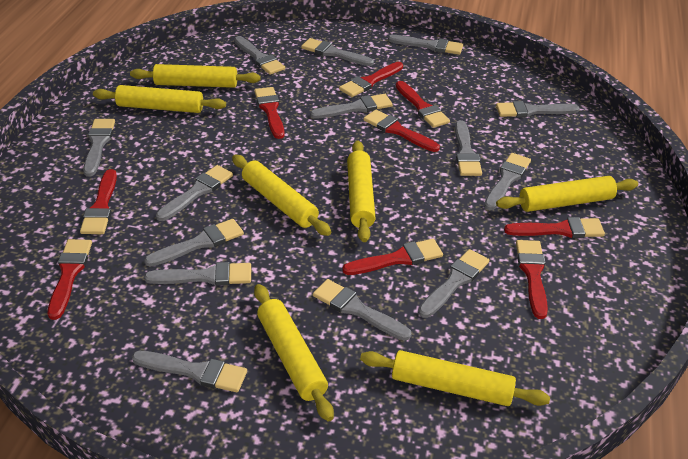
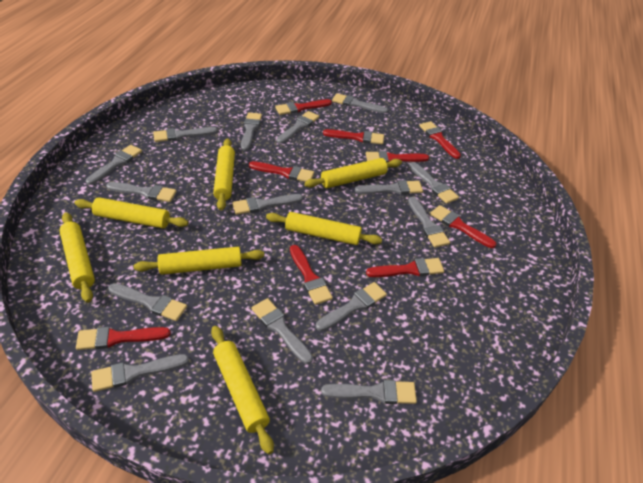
grey brush: 14 -> 15

